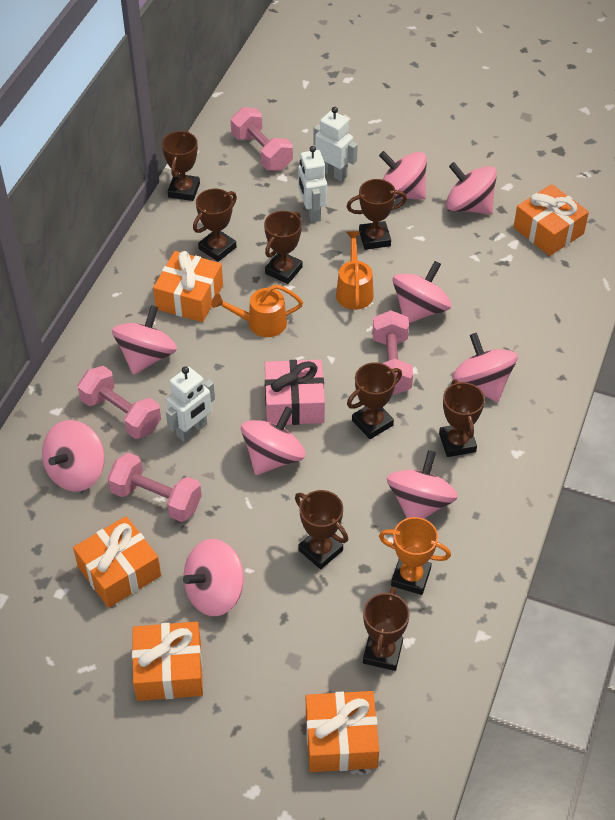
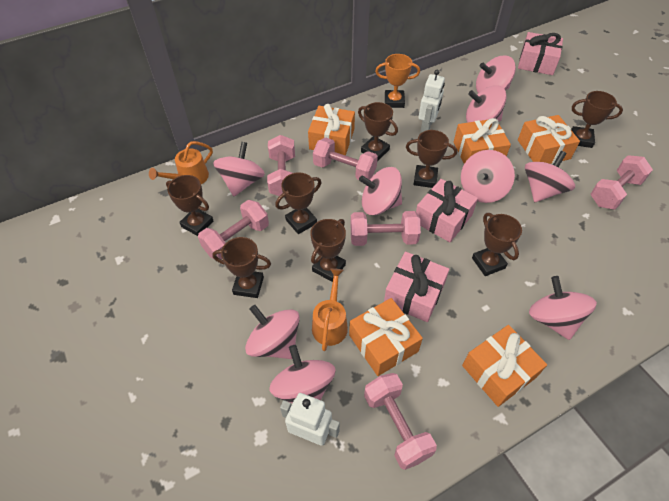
pink dumbbell: 4 -> 6
pink gift: 1 -> 3
white robot: 3 -> 2

